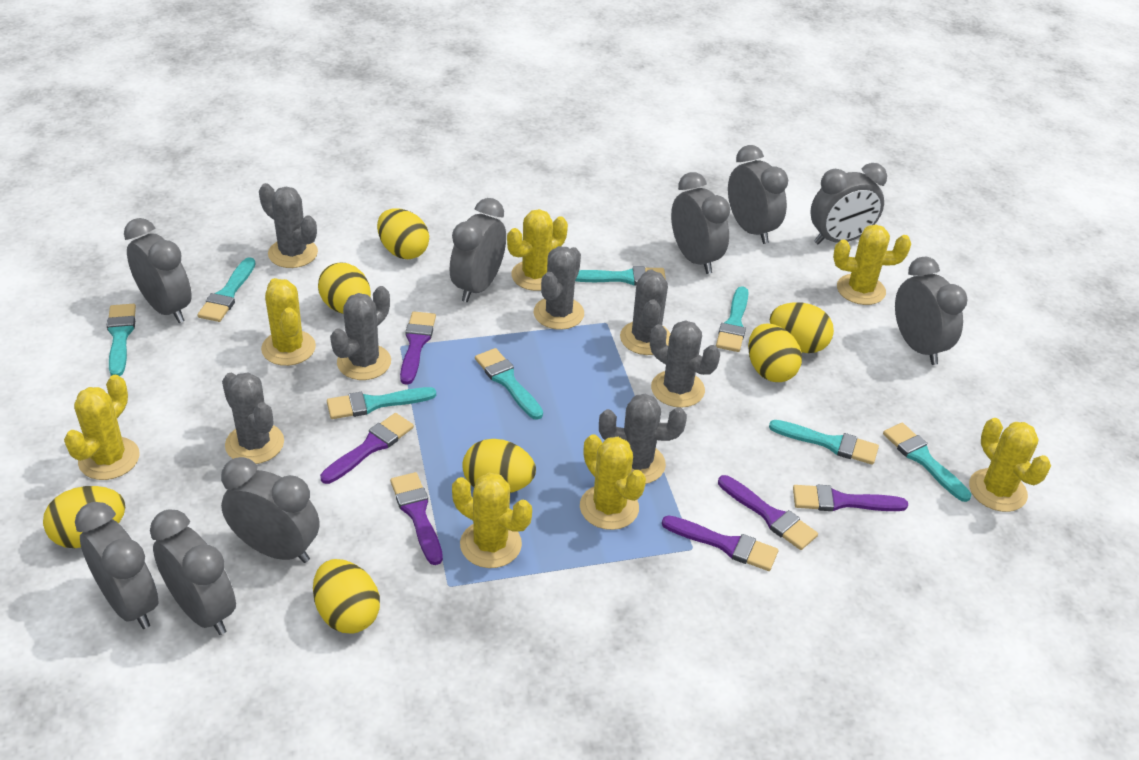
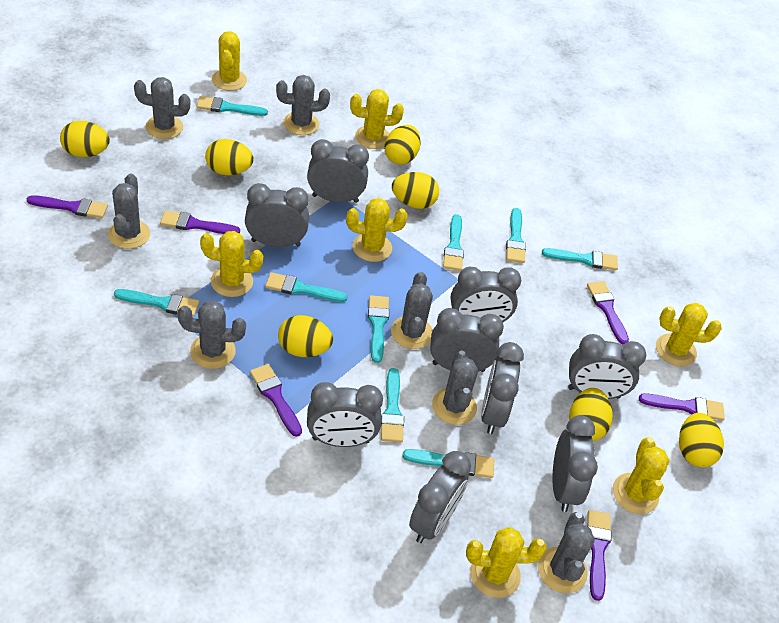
turquoise brush: 8 -> 9

